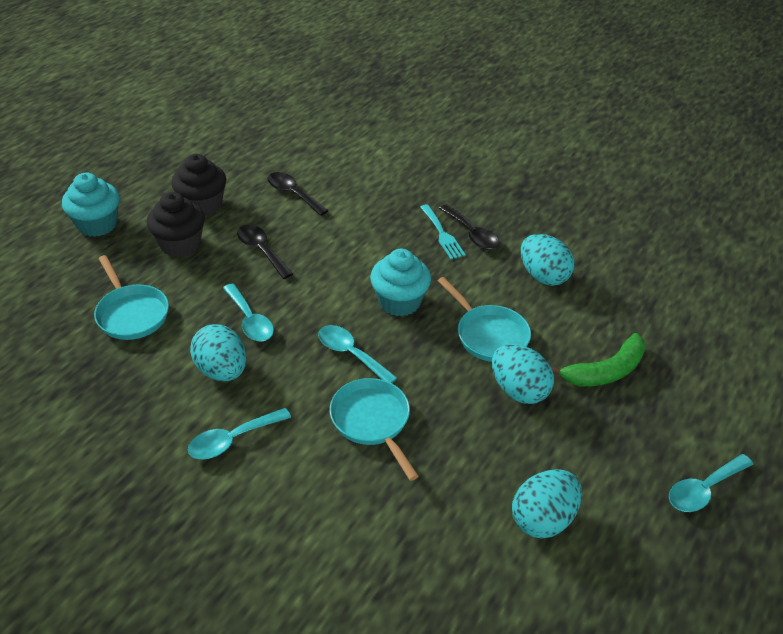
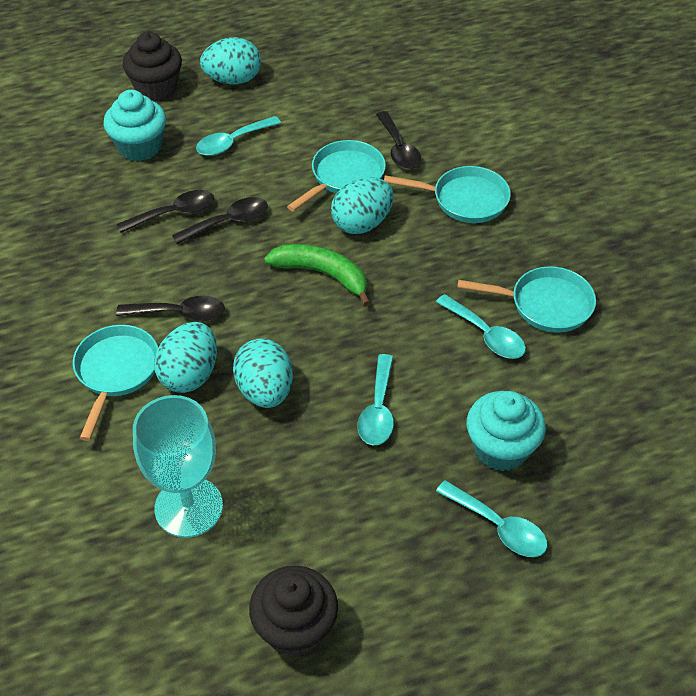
black spoon: 3 -> 4
turquoise fork: 1 -> 0
turquoise goblet: 0 -> 1
turquoise pan: 3 -> 4

